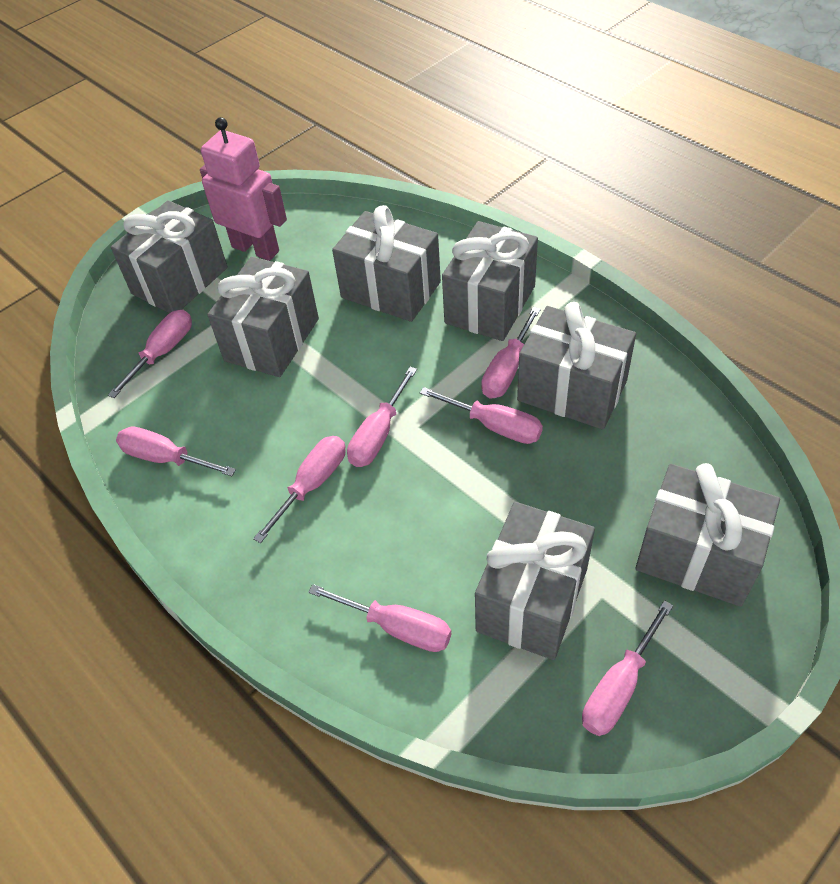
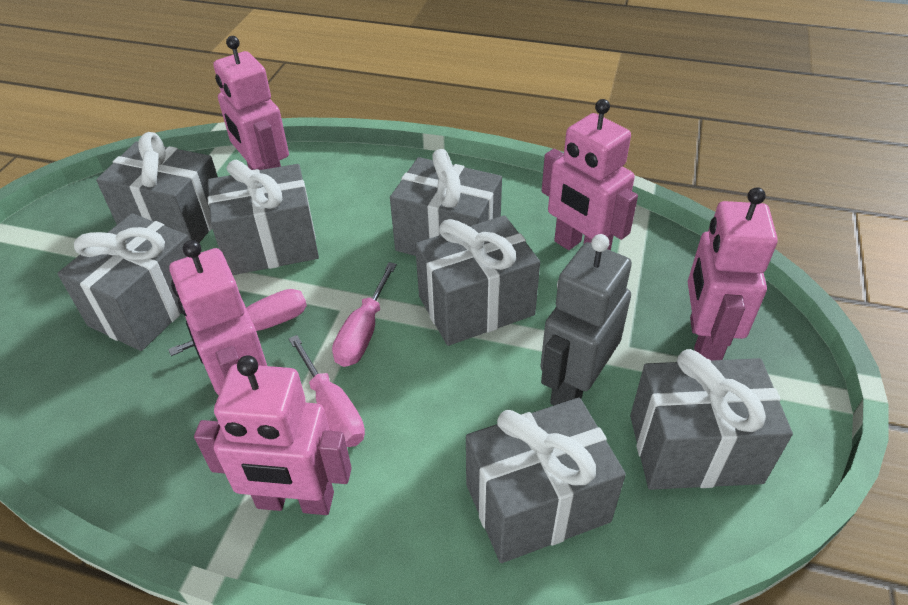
grey robot: 0 -> 1
pink robot: 1 -> 5
pink screwdriver: 8 -> 3

